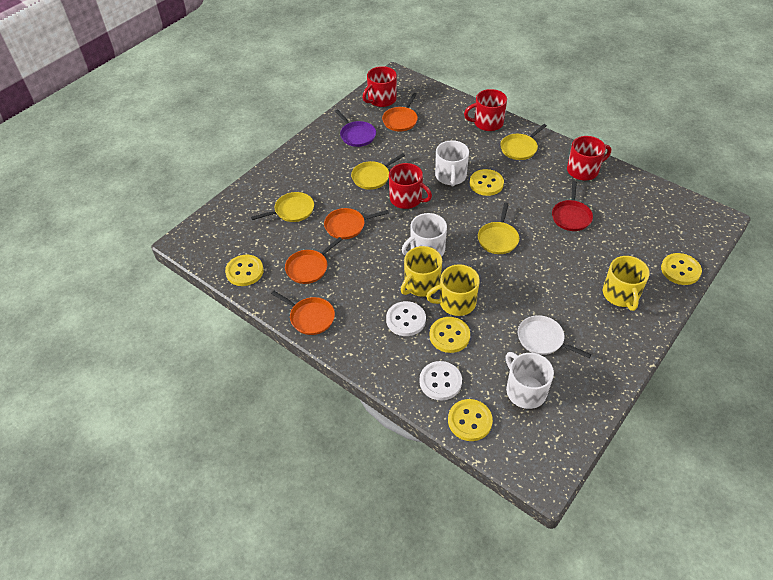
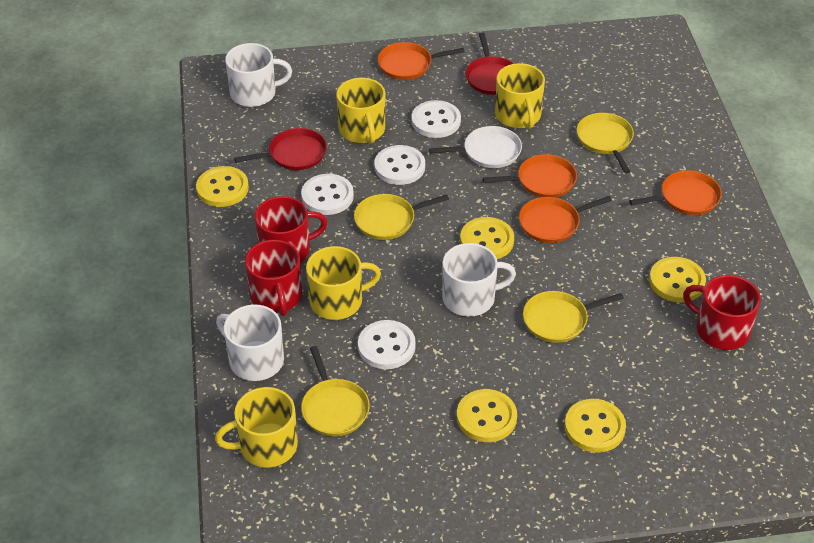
purple pan: 1 -> 0
red mug: 4 -> 3
red pan: 1 -> 2
white button: 2 -> 4
yellow mug: 3 -> 4

